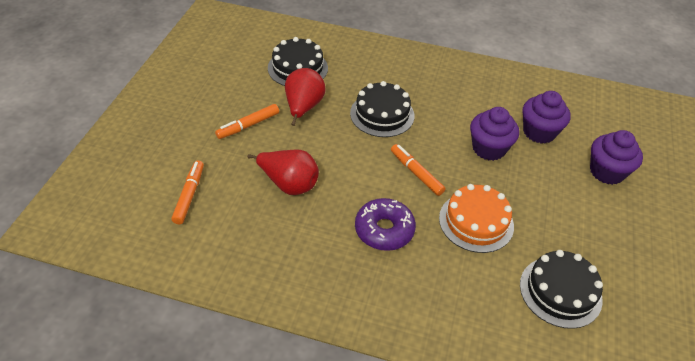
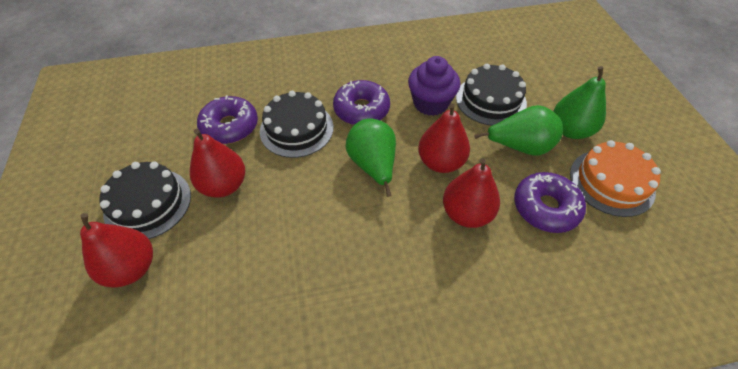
green pear: 0 -> 3
orange marker: 3 -> 0
purple cupcake: 3 -> 1
purple donut: 1 -> 3
red pear: 2 -> 4

